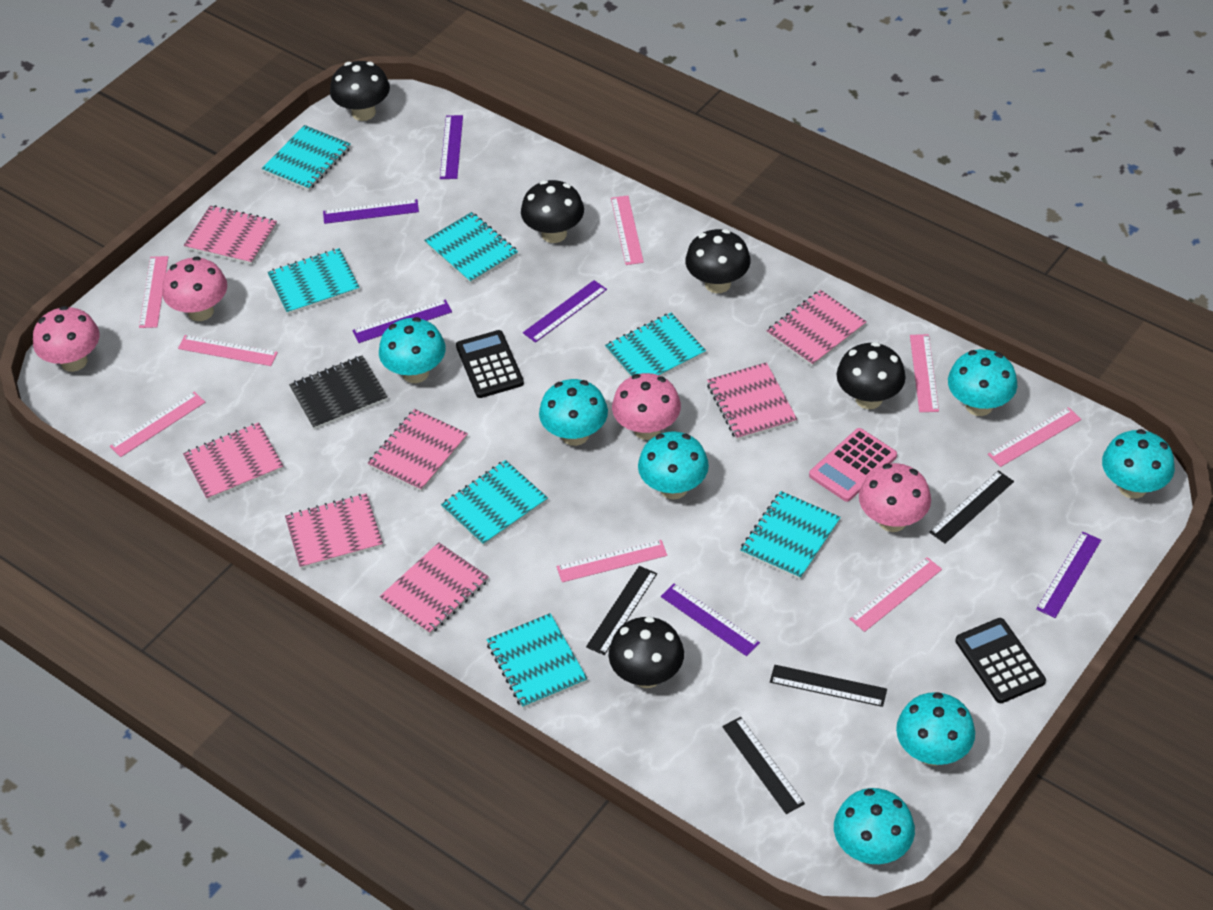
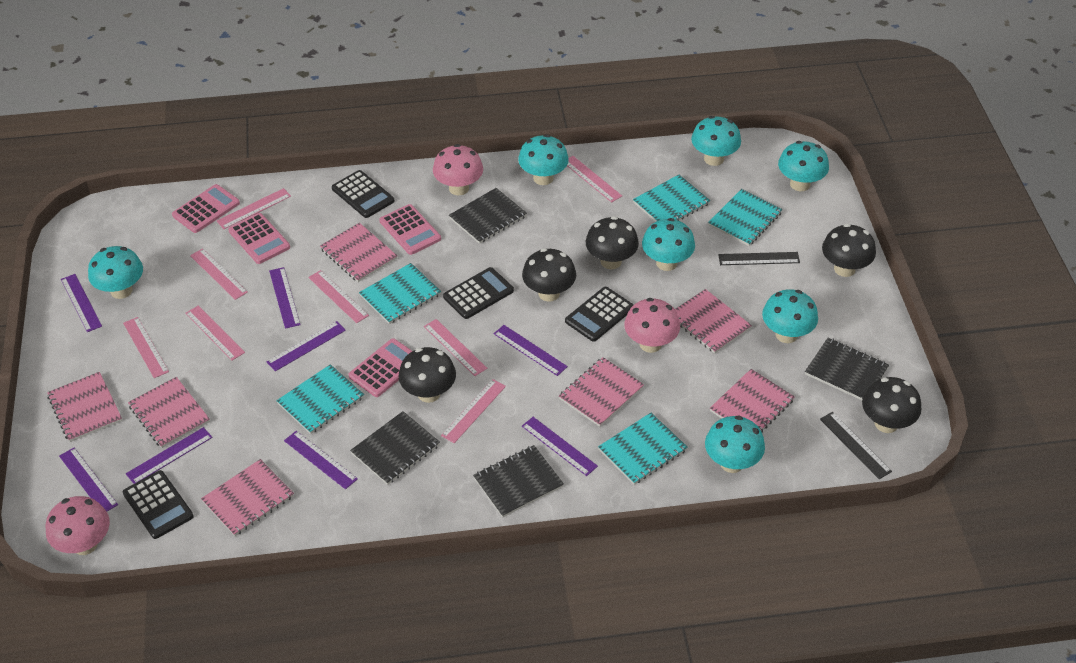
black calculator: 2 -> 4
black notebook: 1 -> 4
black ruler: 4 -> 2
pink calculator: 1 -> 4
pink mushroom: 4 -> 3
purple ruler: 6 -> 8
turquoise notebook: 7 -> 5

